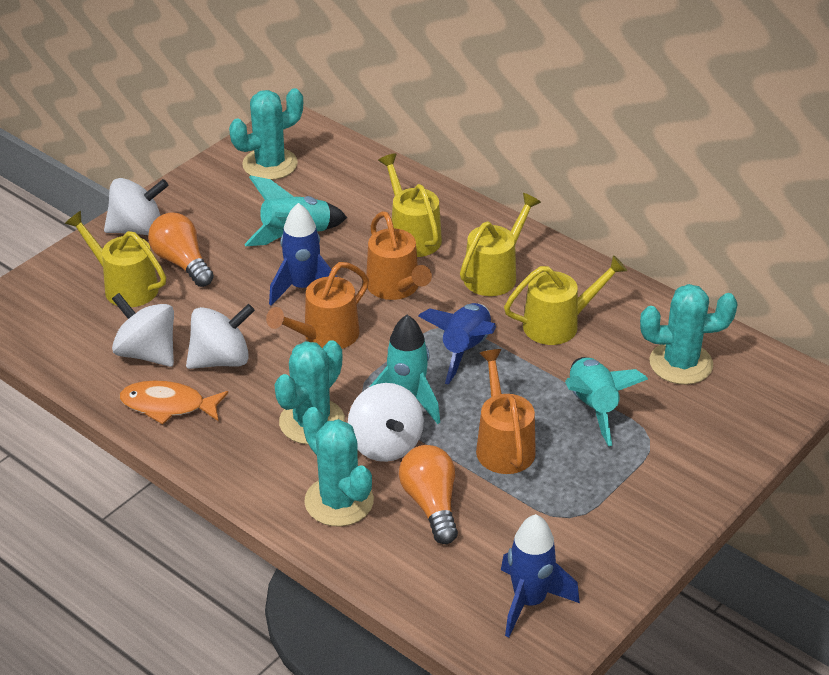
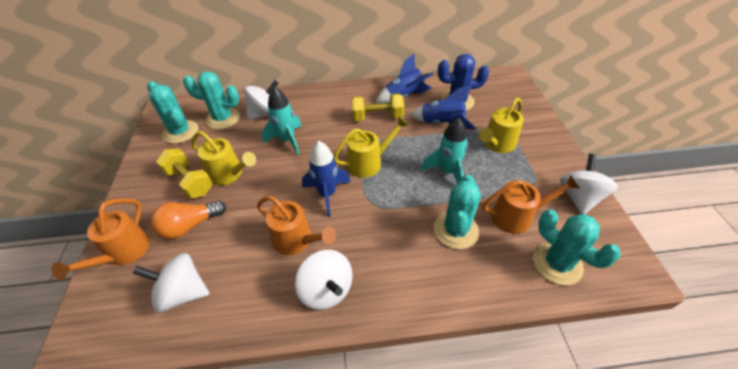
blue cactus: 0 -> 1
orange fish: 1 -> 0
orange light bulb: 2 -> 1
turquoise rocket: 3 -> 2
yellow dumbbell: 0 -> 2
yellow watering can: 4 -> 3

